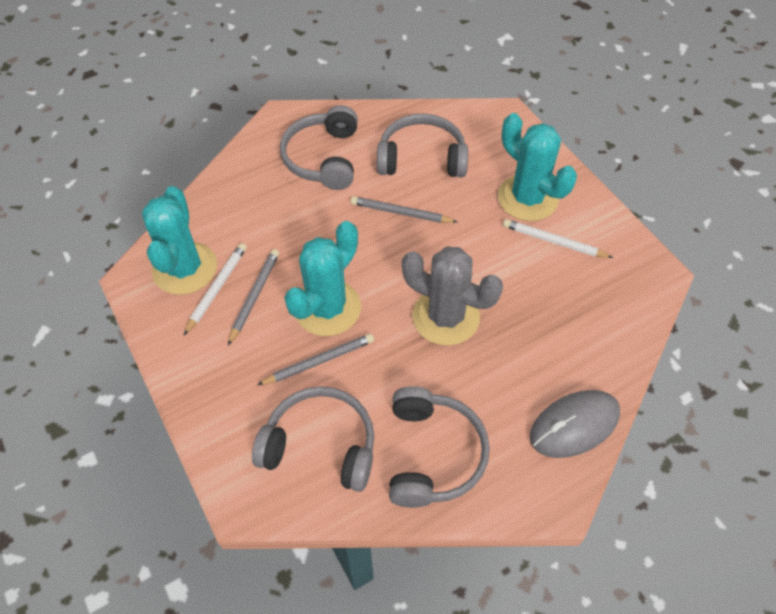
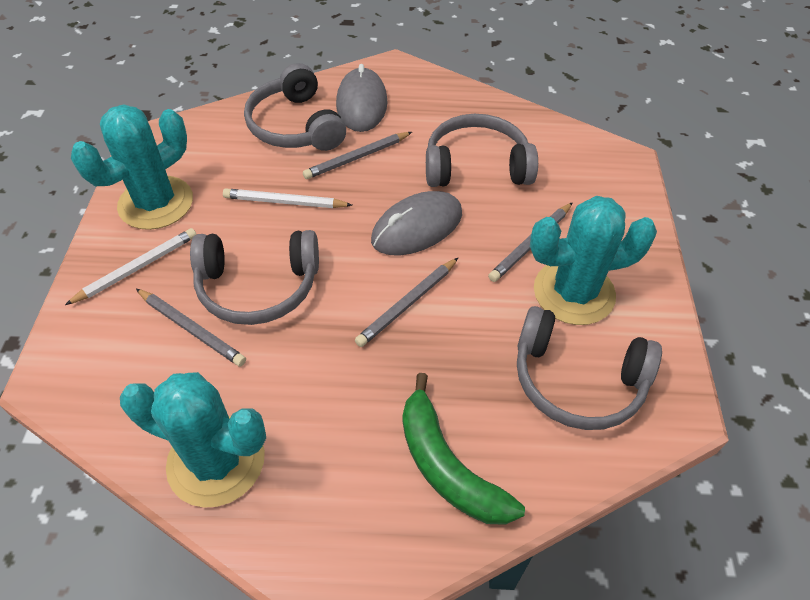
green banana: 0 -> 1
grey cactus: 1 -> 0
grey mouse: 1 -> 2
grey pencil: 3 -> 4

